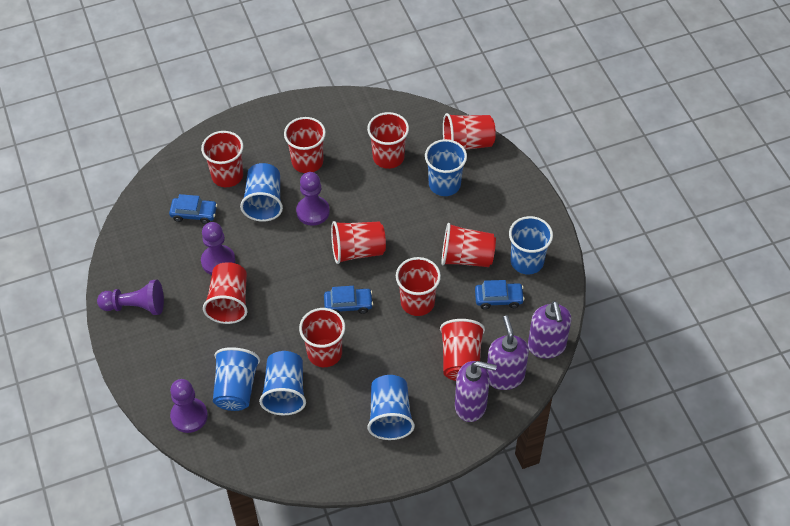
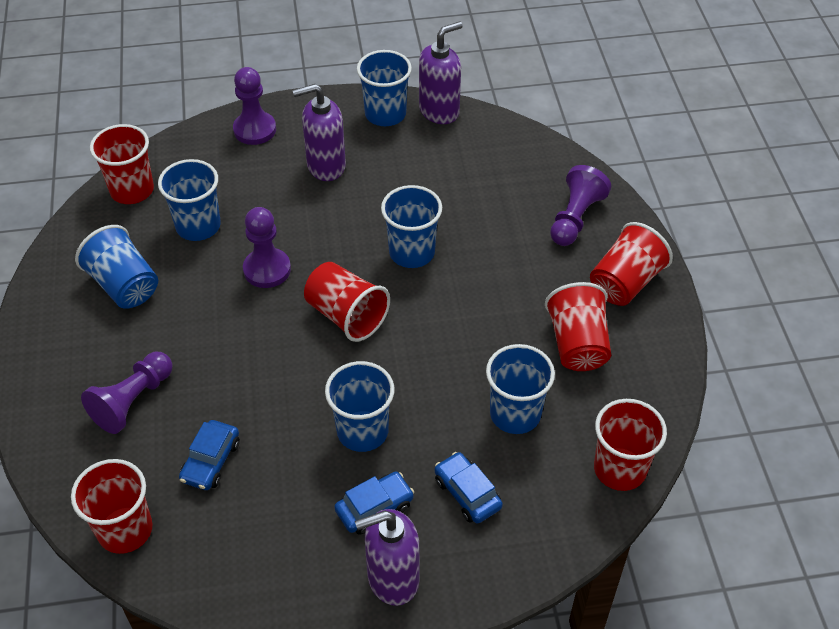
red cup: 10 -> 6

